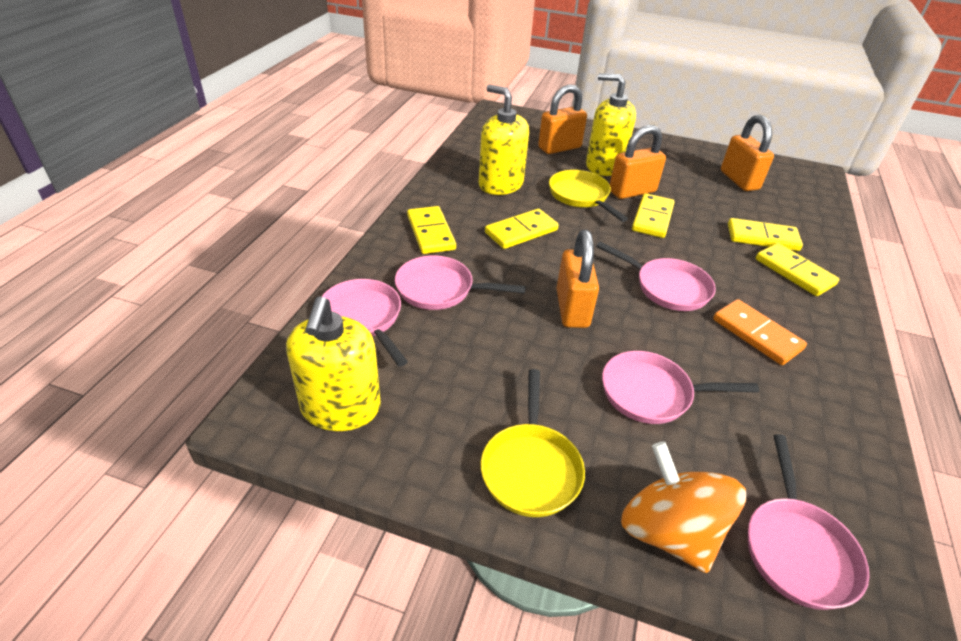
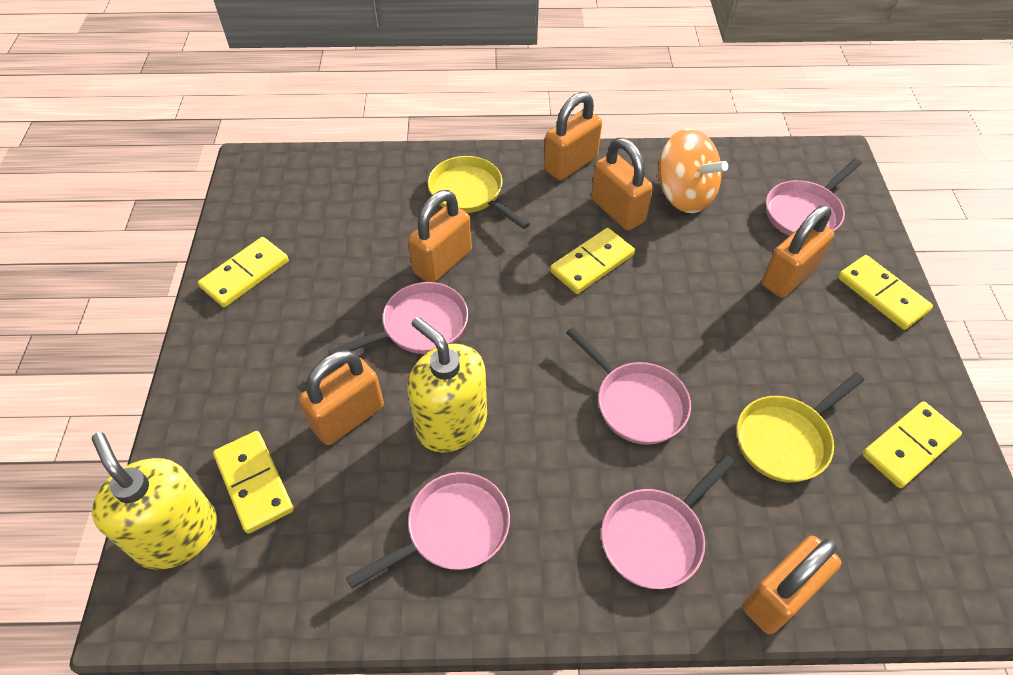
orange domino: 1 -> 0
orange padlock: 4 -> 6
yellow soap dispenser: 3 -> 2

